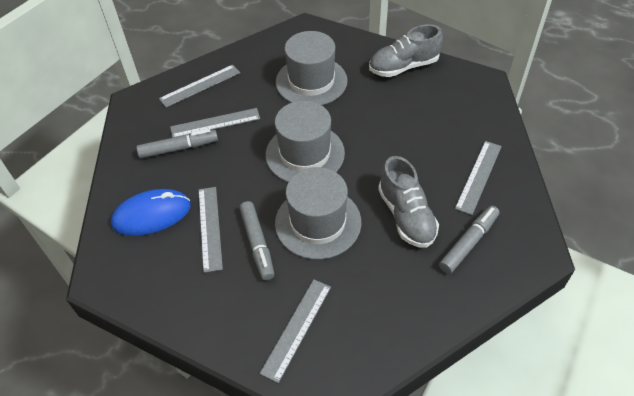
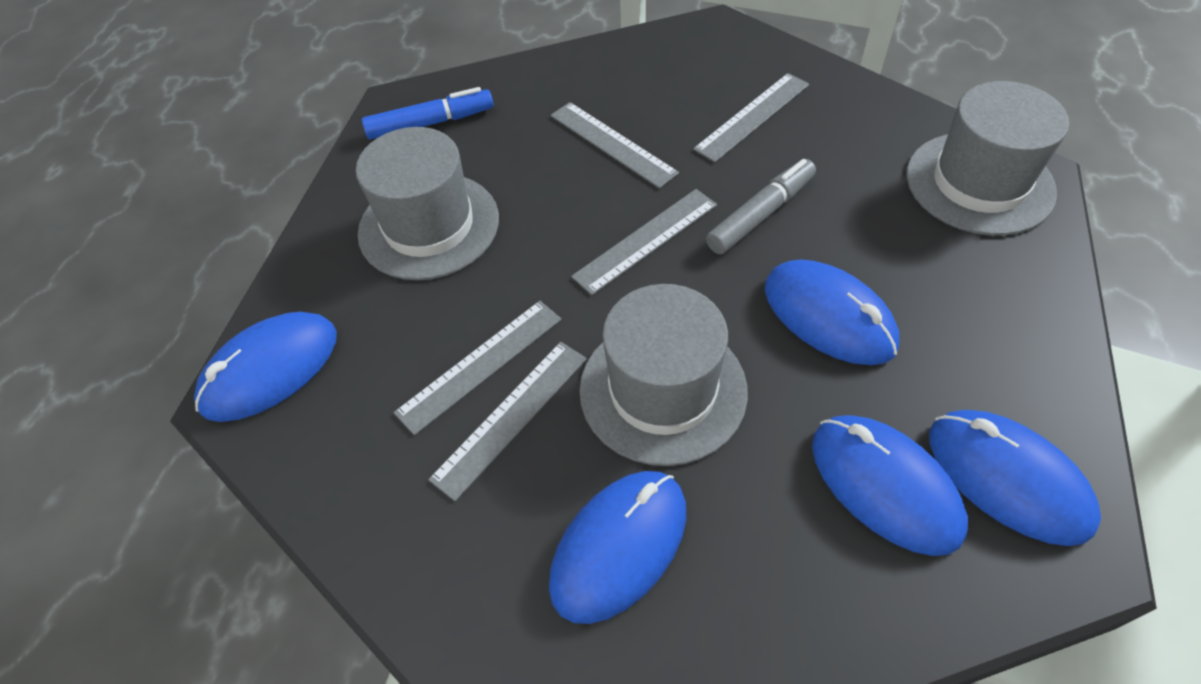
blue marker: 0 -> 1
blue mouse: 1 -> 5
grey marker: 3 -> 1
grey shoe: 2 -> 0

